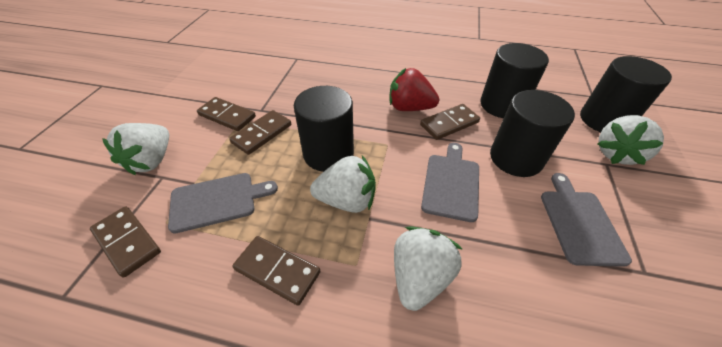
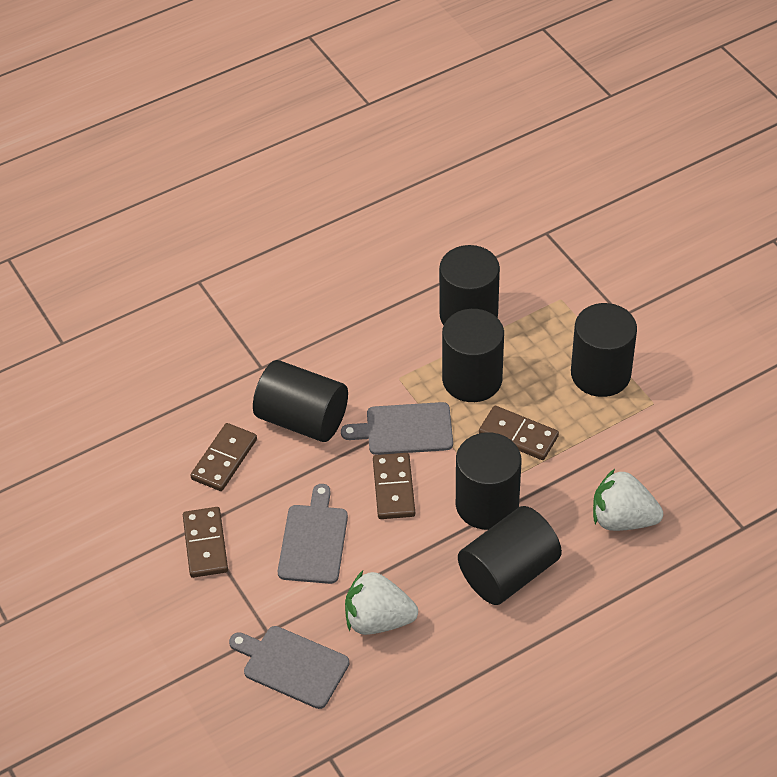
black cylinder: 4 -> 6
brown domino: 5 -> 4
red strawberry: 1 -> 0
white strawberry: 4 -> 2

